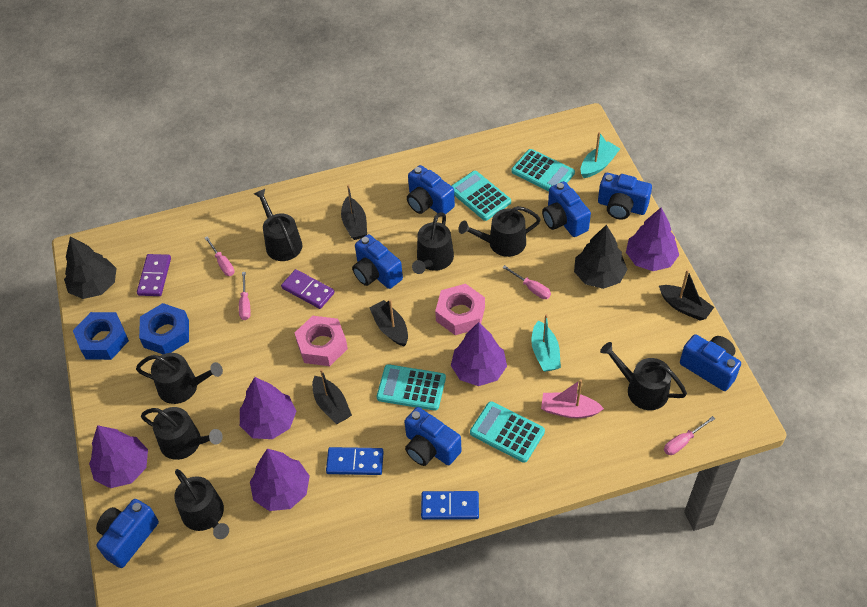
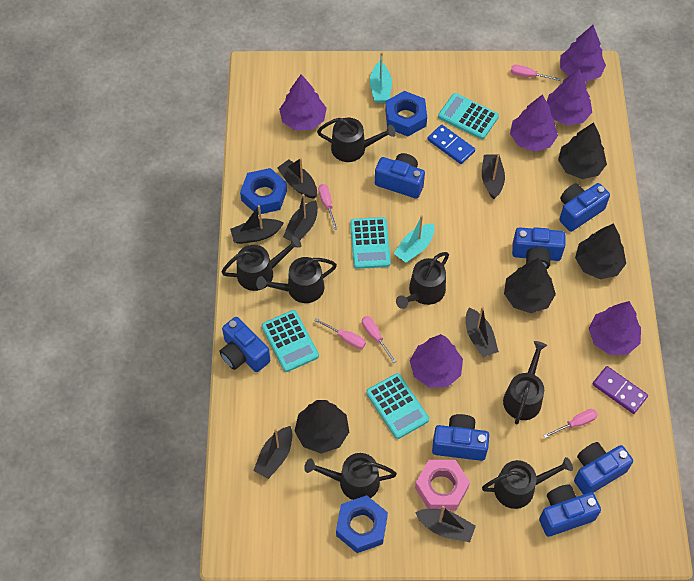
black boat: 4 -> 7
black tree: 2 -> 4
blue domino: 2 -> 1
blue nut: 2 -> 3
pink boat: 1 -> 0
pink nut: 2 -> 1
pink screwdriver: 4 -> 5
purple domino: 2 -> 1
purple tree: 5 -> 6

